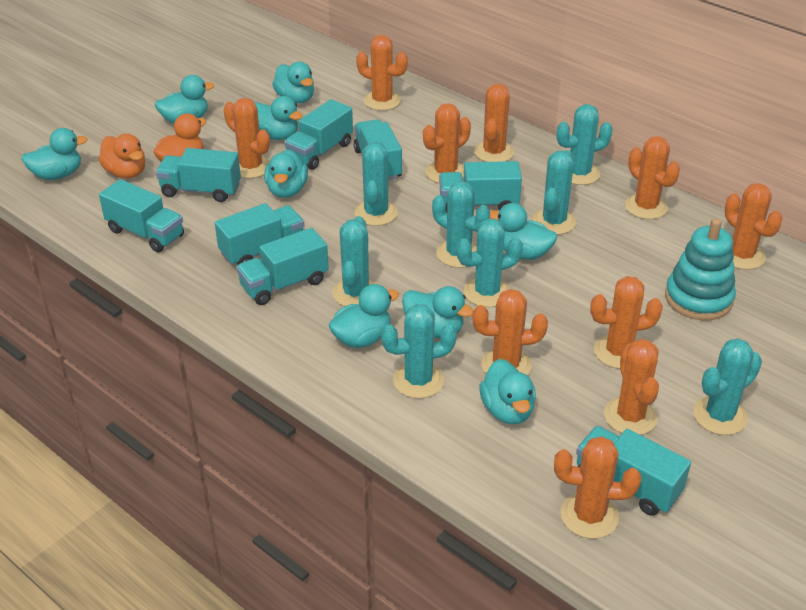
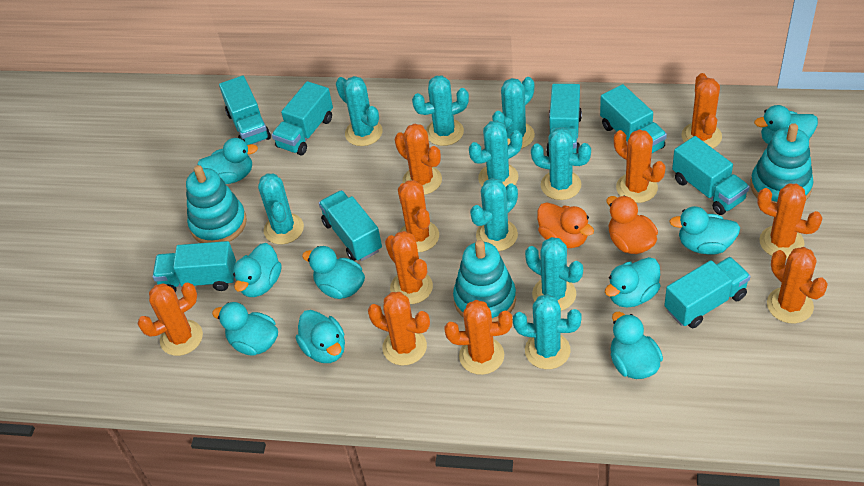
turquoise cactus: 8 -> 9
turquoise stacking toy: 1 -> 3

